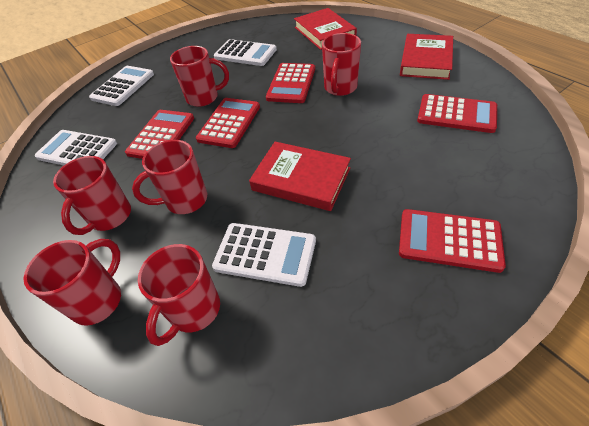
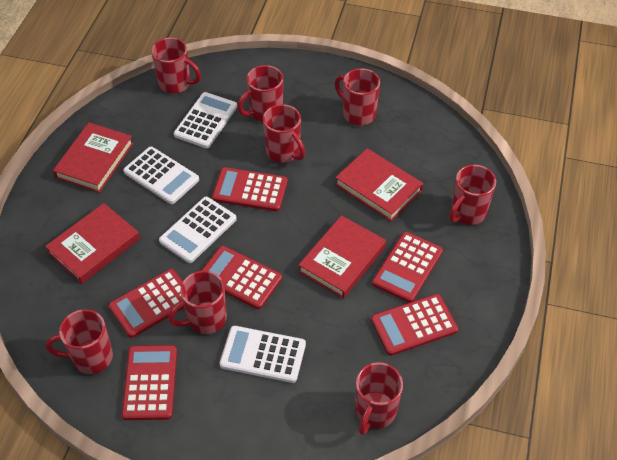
red book: 3 -> 4
red calculator: 5 -> 6
red mug: 6 -> 8

